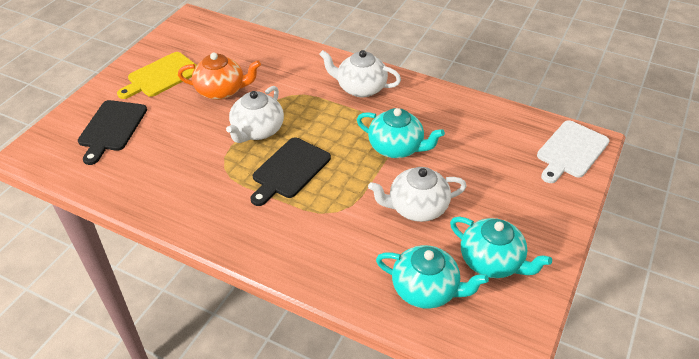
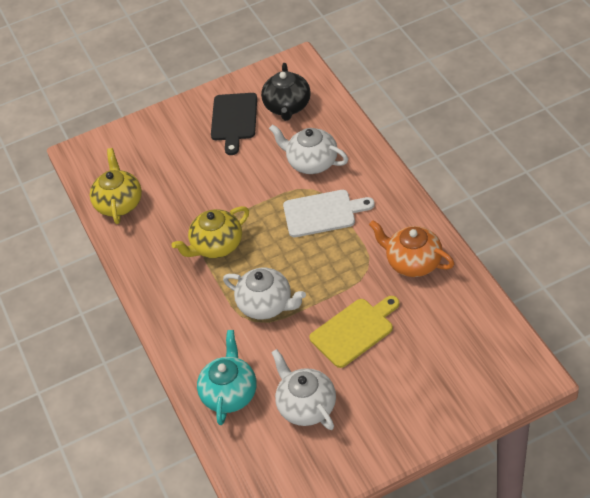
black cutting board: 2 -> 1
black teapot: 0 -> 1
turquoise teapot: 3 -> 1
yellow teapot: 0 -> 2

